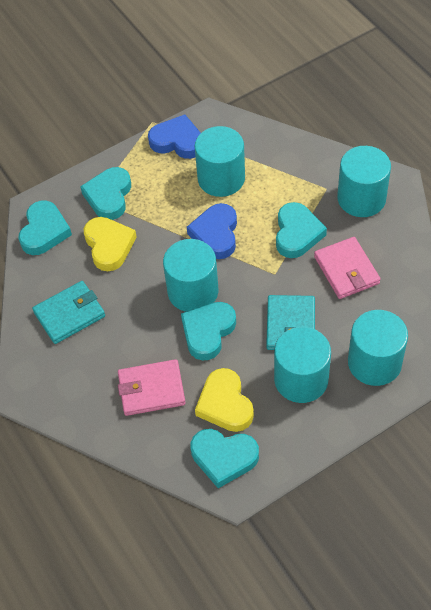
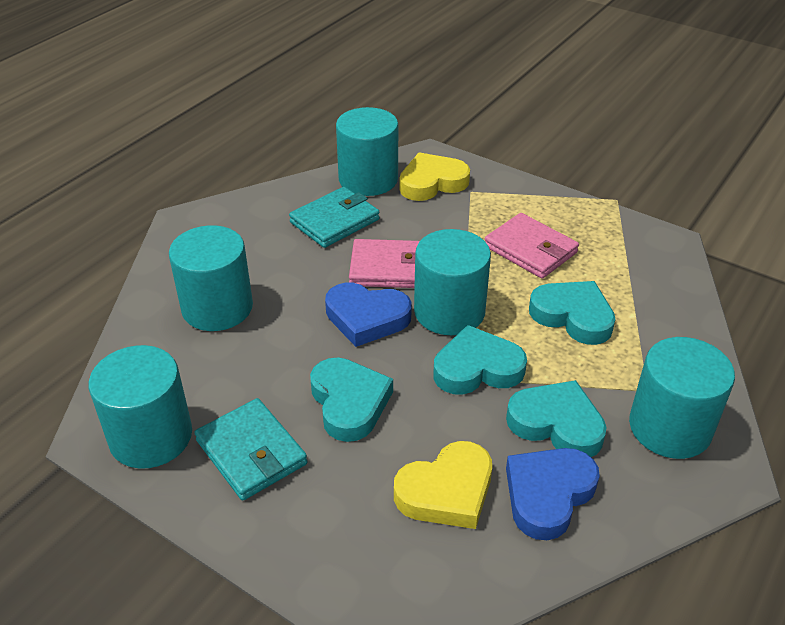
turquoise heart: 5 -> 4

